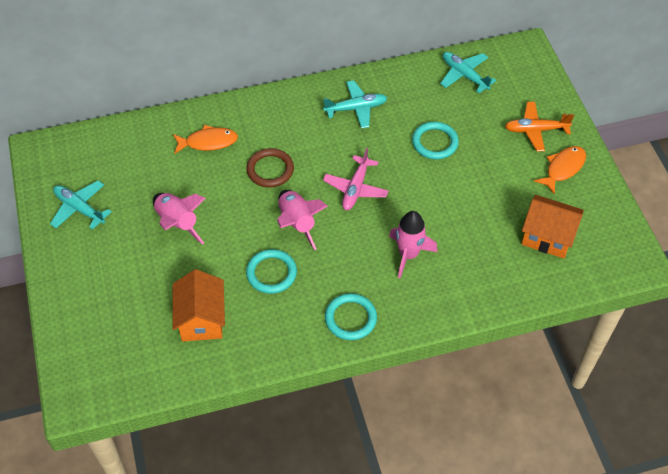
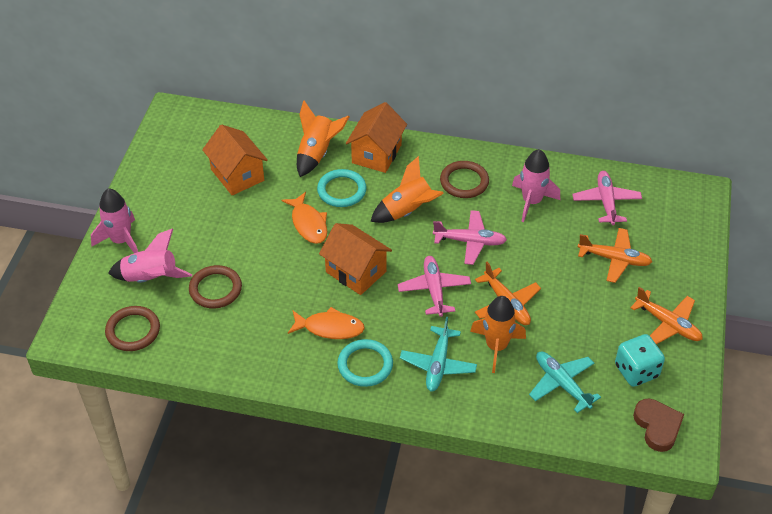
brown heart: 0 -> 1
brown ring: 1 -> 3
orange house: 2 -> 3
orange plane: 1 -> 3
orange rocket: 0 -> 3
pink plane: 1 -> 3
turquoise dice: 0 -> 1
turquoise plane: 3 -> 2
turquoise ring: 3 -> 2

